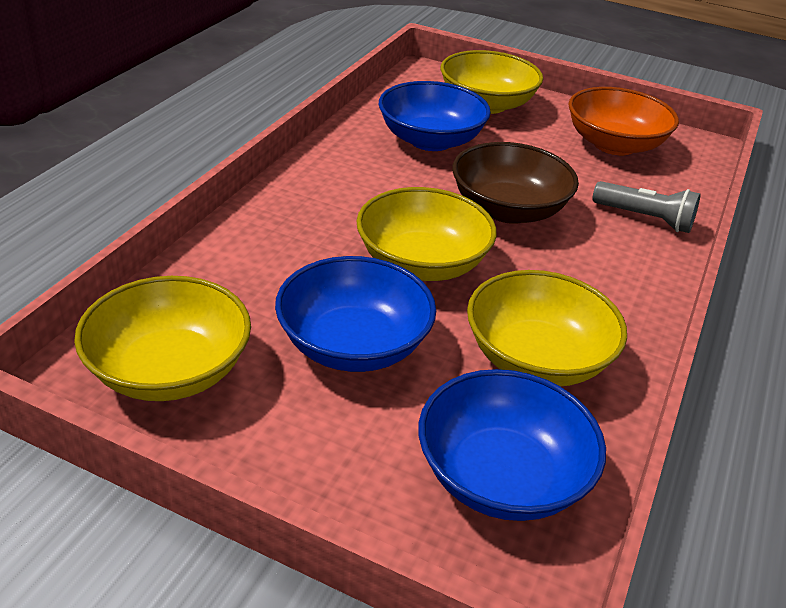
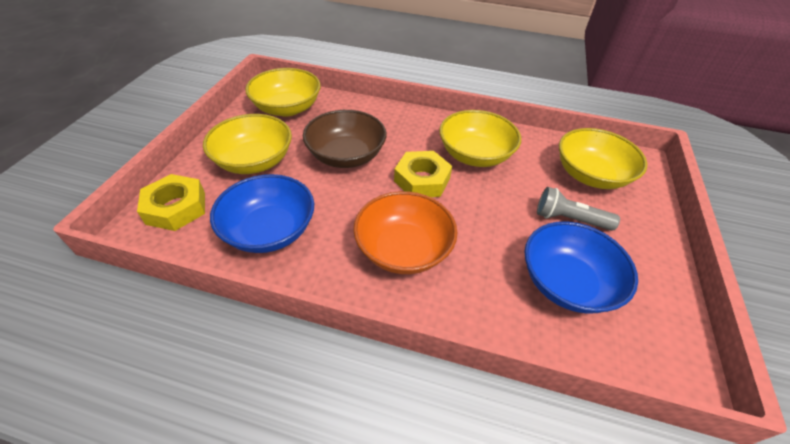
blue bowl: 3 -> 2
yellow nut: 0 -> 2

